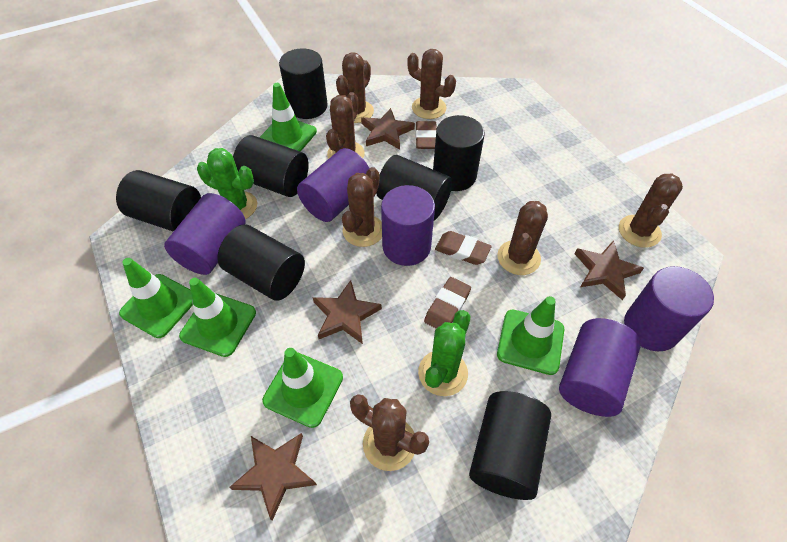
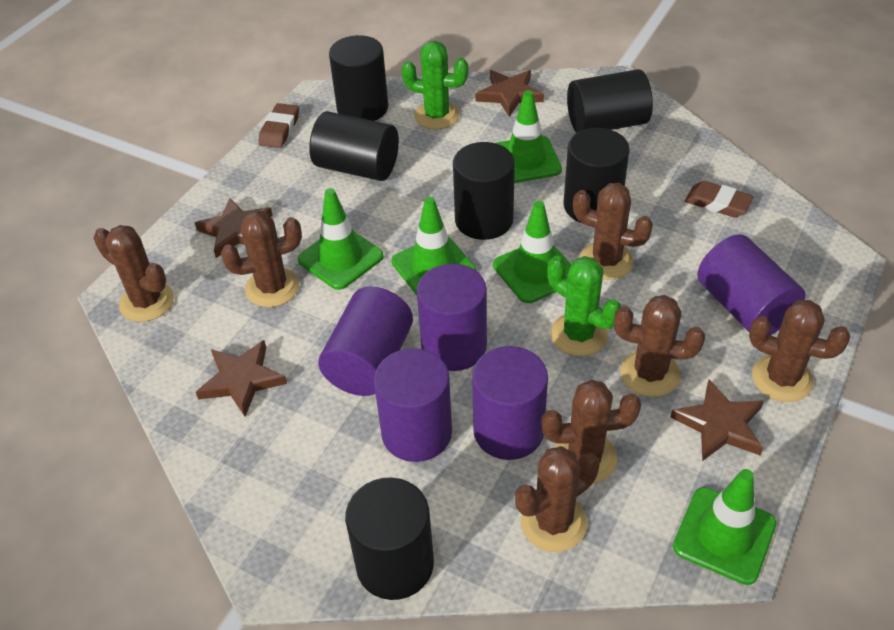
black cylinder: 7 -> 6
brown eraser: 3 -> 2

